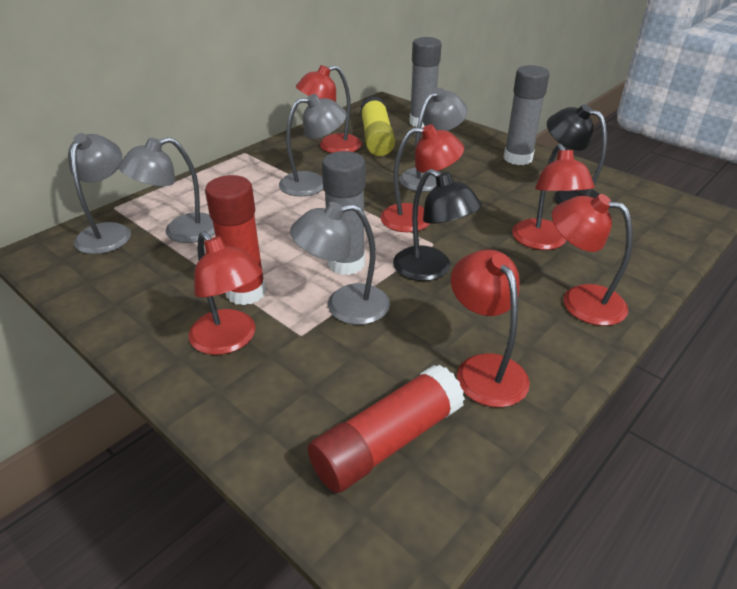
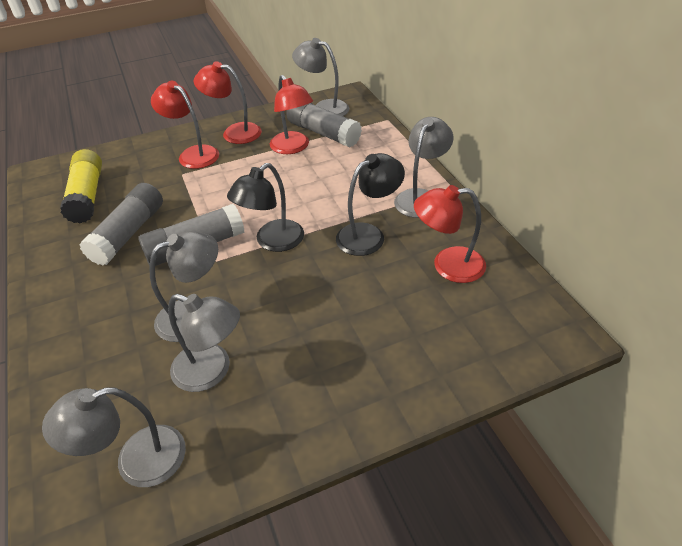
red glue stick: 2 -> 0
red lamp: 6 -> 4

